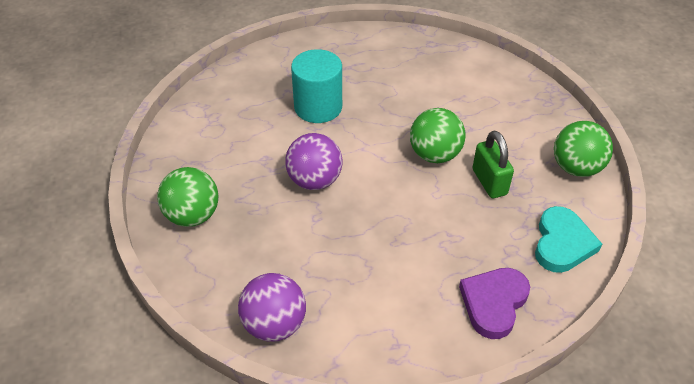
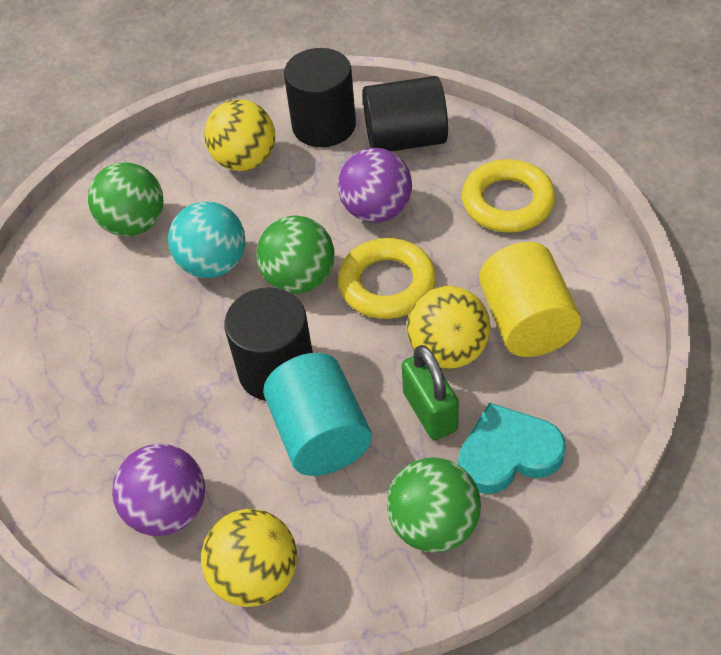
black cylinder: 0 -> 3
purple heart: 1 -> 0
turquoise ball: 0 -> 1
yellow ball: 0 -> 3
yellow cylinder: 0 -> 1
yellow ring: 0 -> 2

